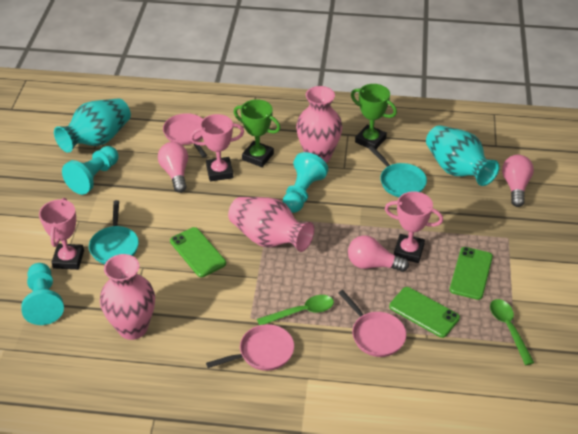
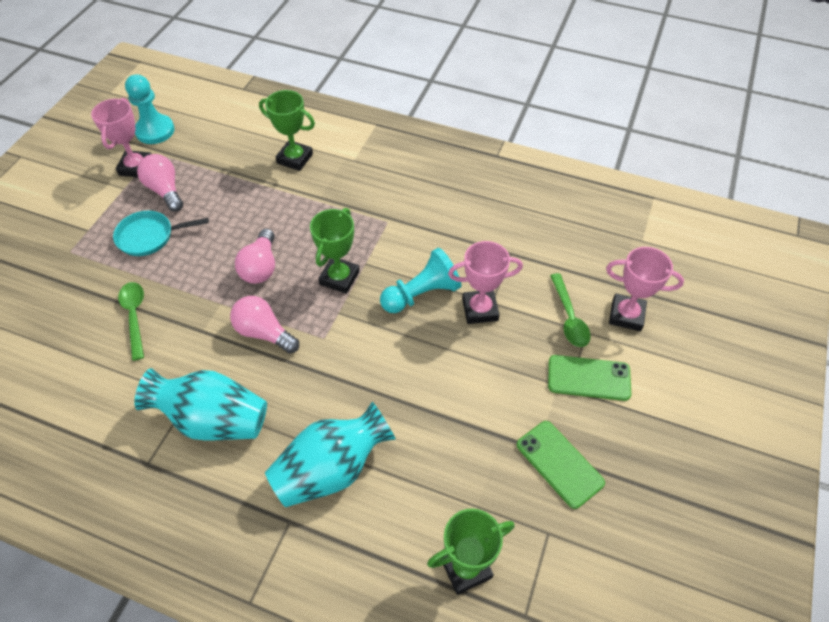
green phone: 3 -> 2
green trophy: 2 -> 3
pink pan: 3 -> 0
pink vase: 3 -> 0
turquoise pan: 2 -> 1
turquoise pawn: 3 -> 2

